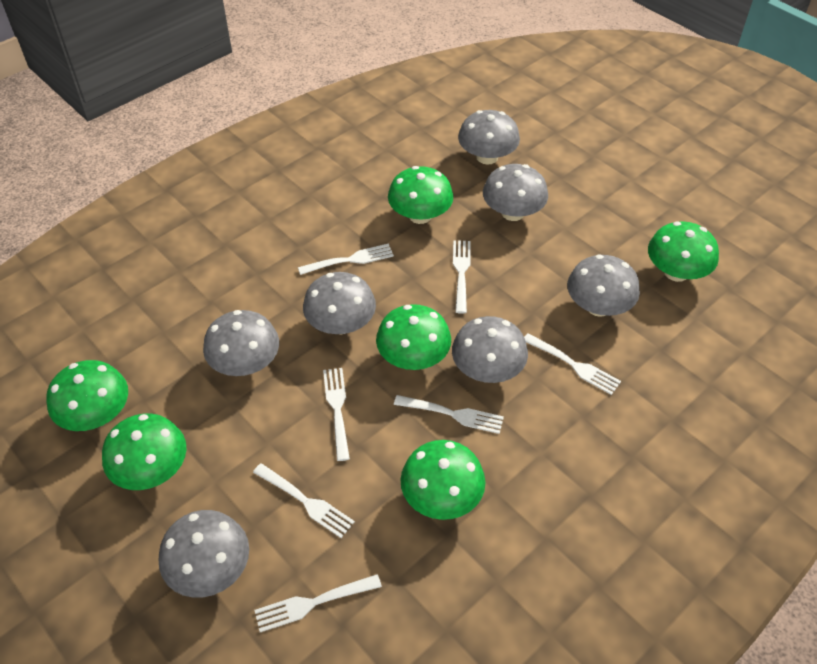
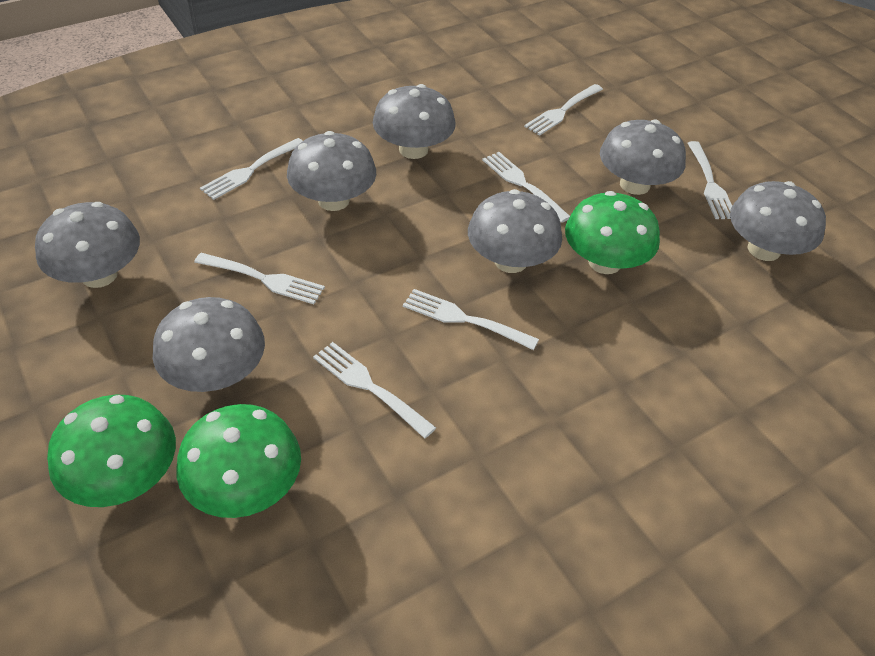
green mushroom: 6 -> 3

